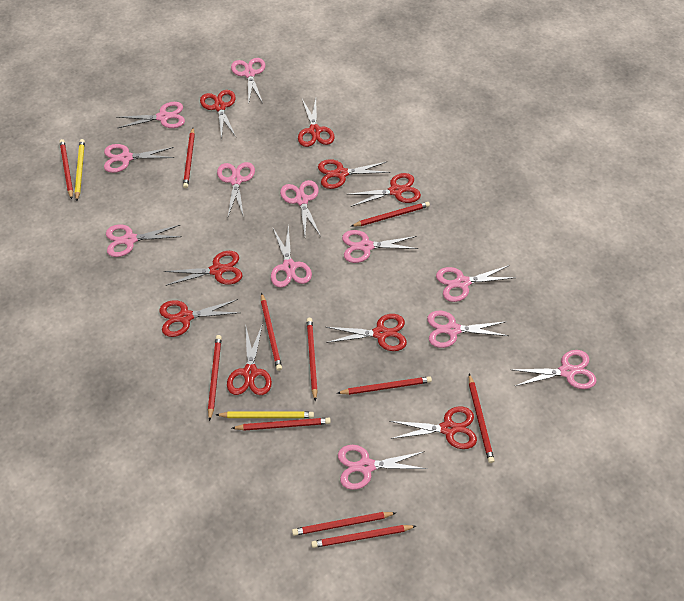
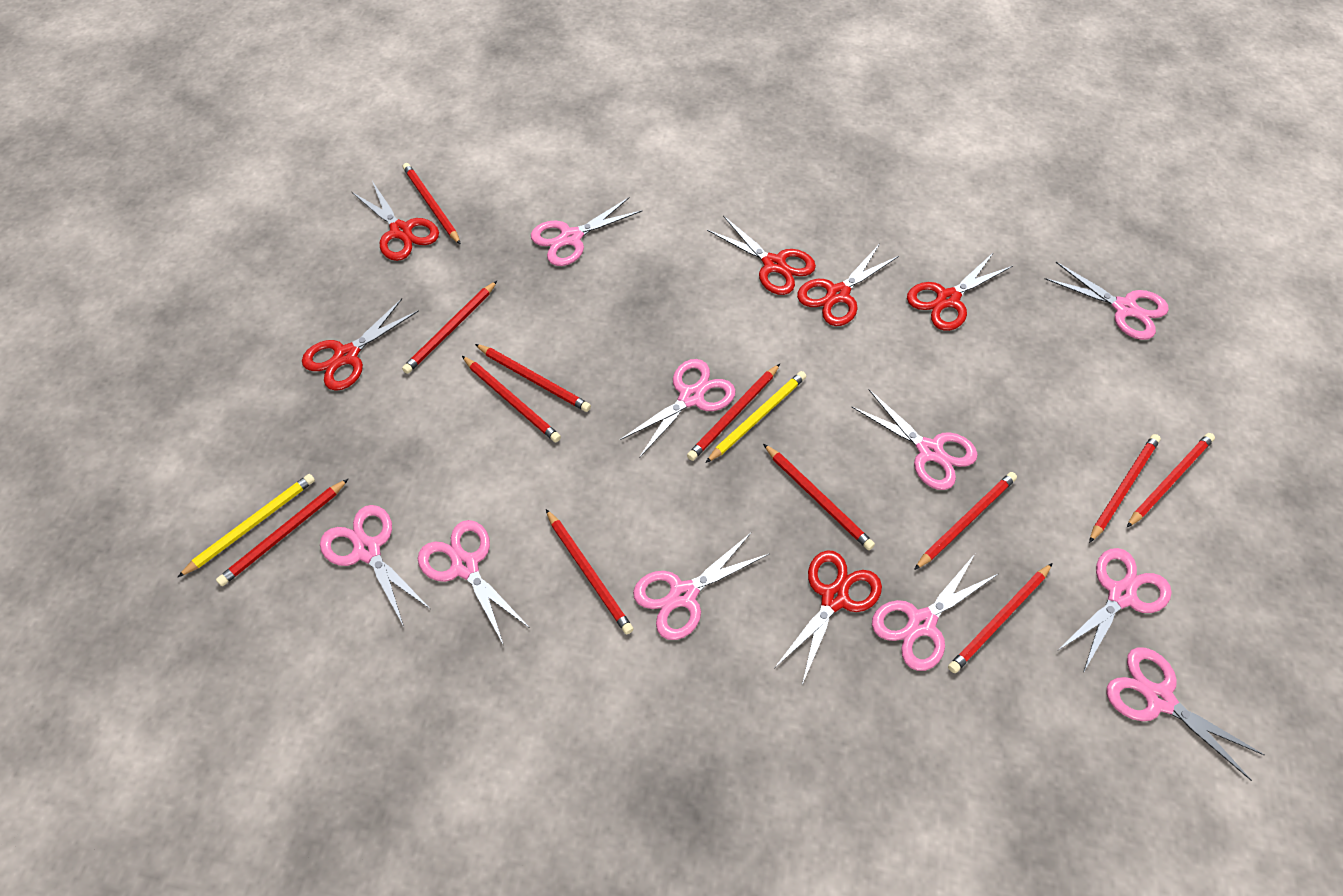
pink scissors: 12 -> 10
red pencil: 11 -> 12
red scissors: 9 -> 6

